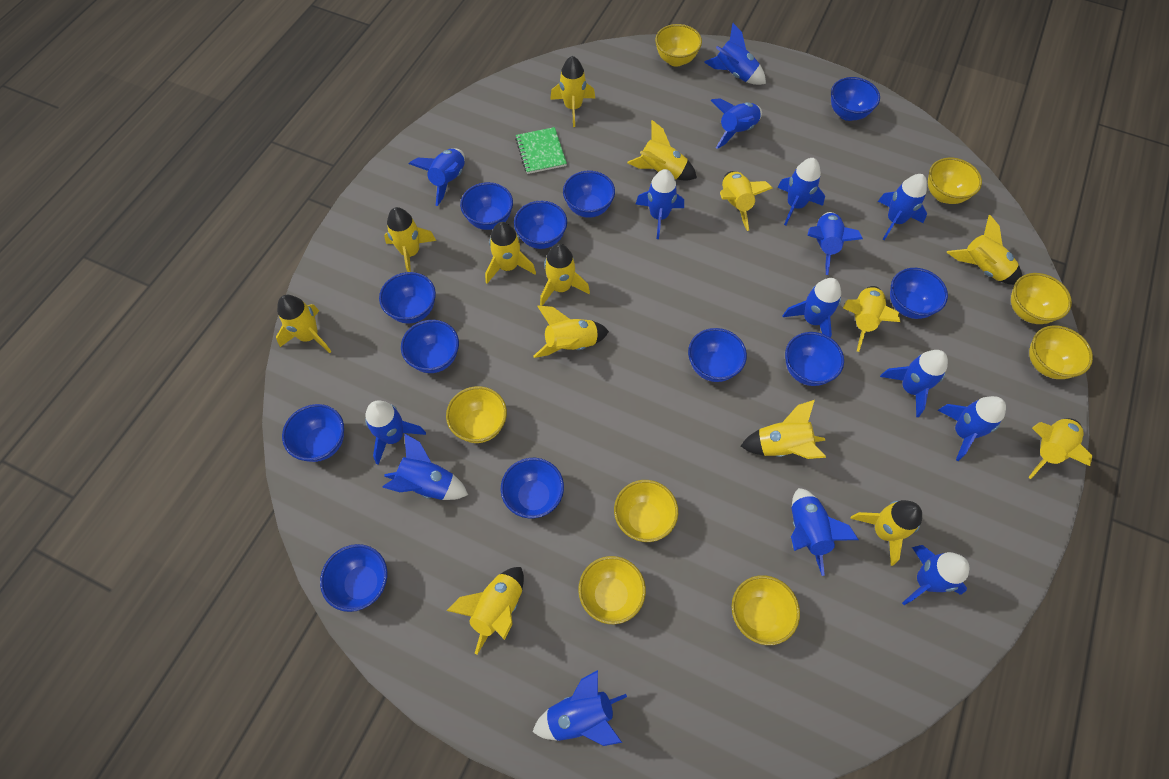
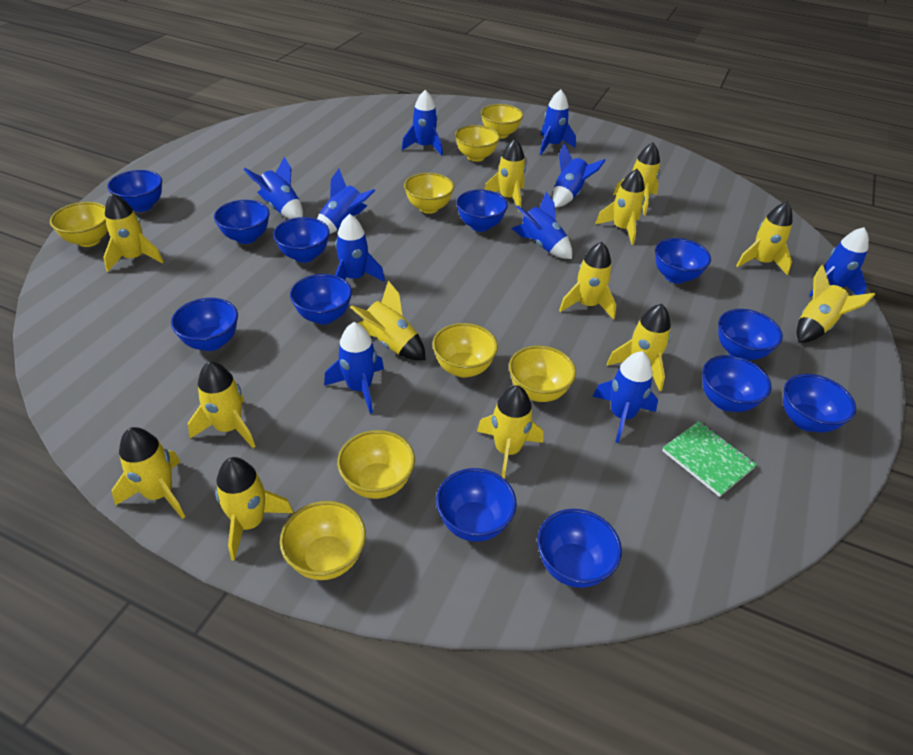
blue rocket: 15 -> 10
yellow rocket: 14 -> 13

